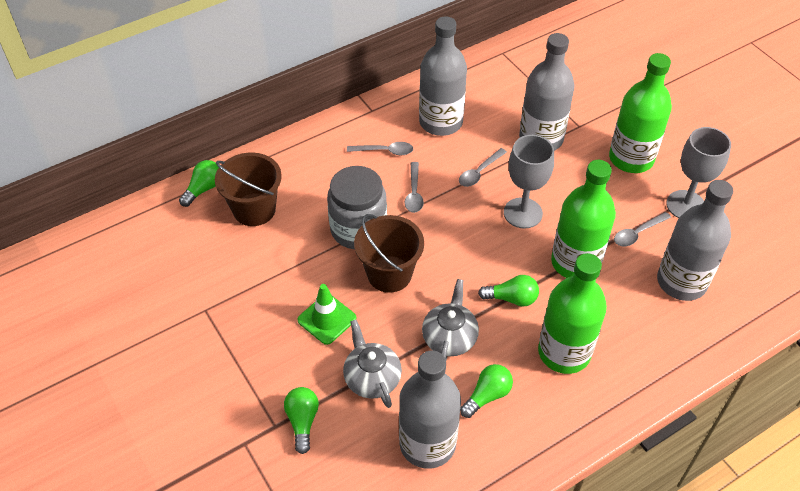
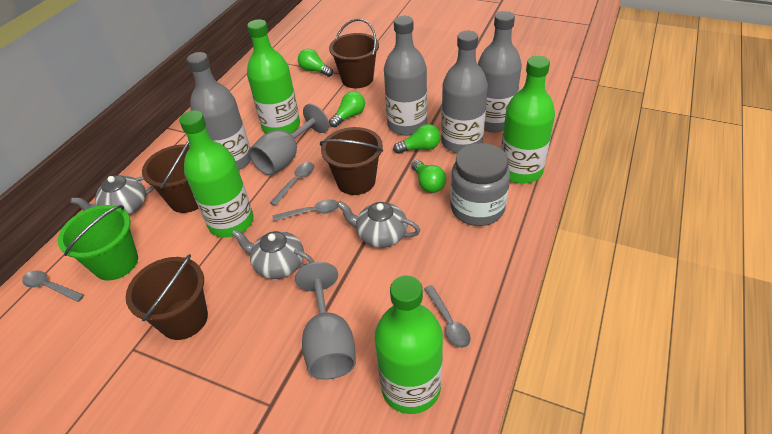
brown bucket: 2 -> 4
green bottle: 3 -> 4
green bucket: 0 -> 1
green traffic cone: 1 -> 0
grey teapot: 2 -> 3

